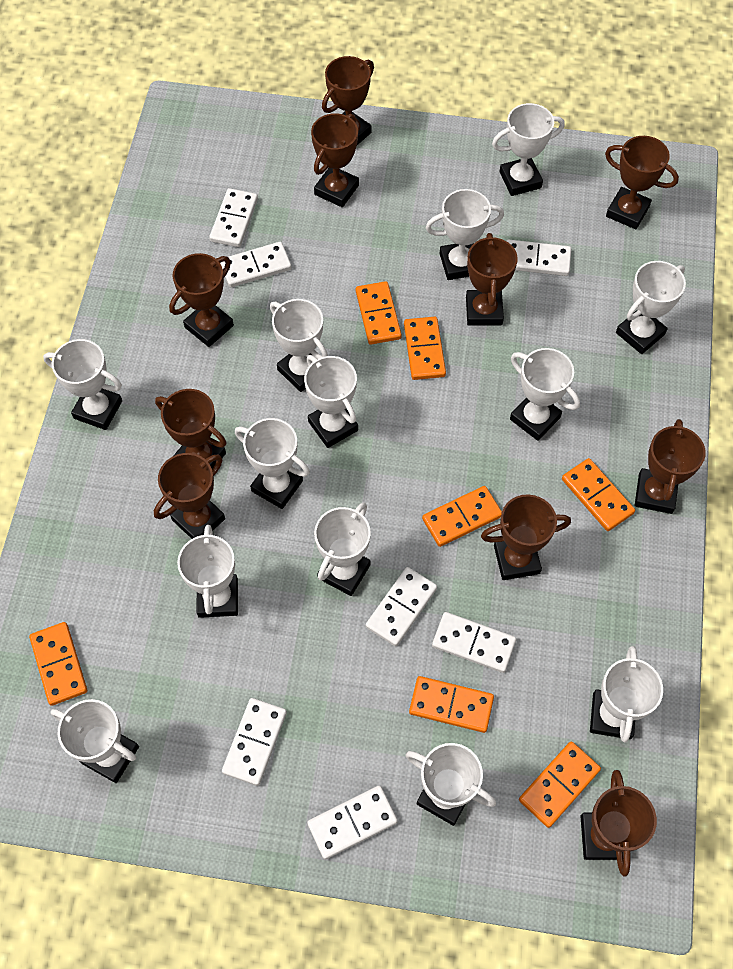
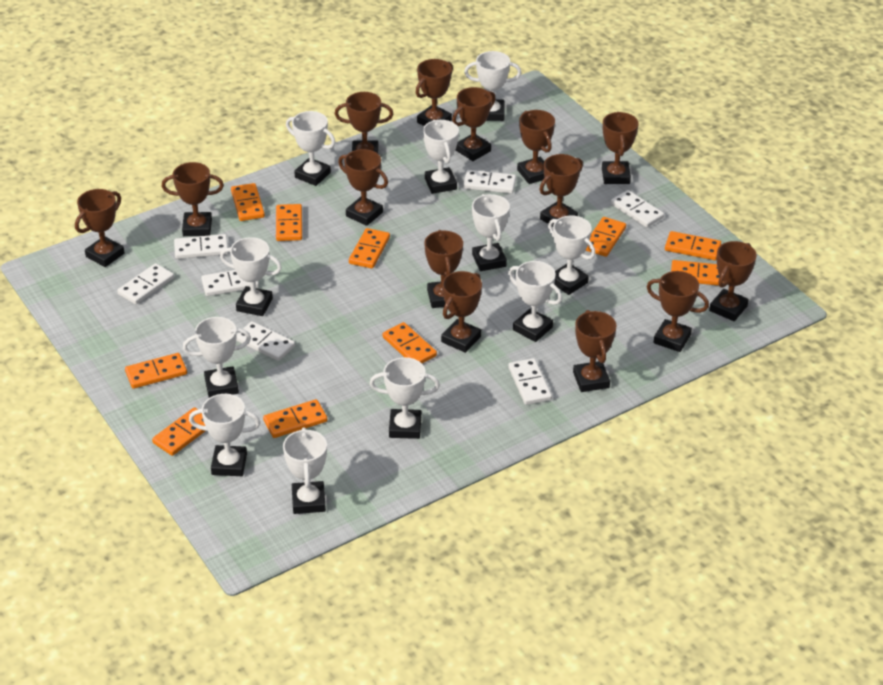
brown trophy: 10 -> 14
orange domino: 7 -> 10
white trophy: 13 -> 11

